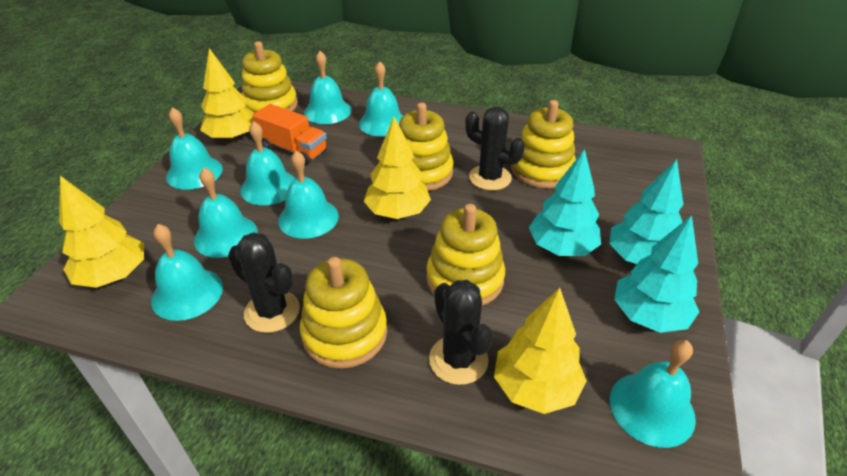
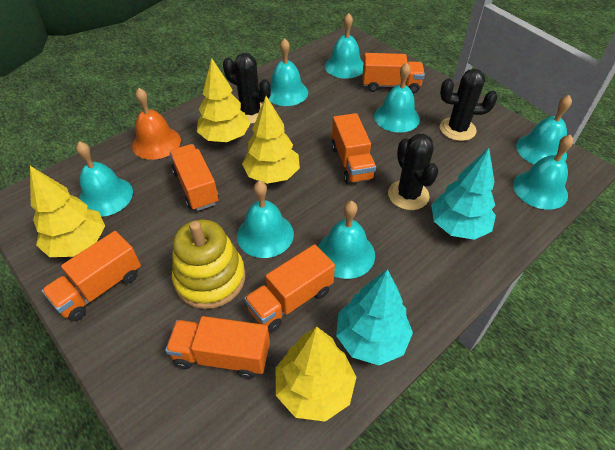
orange bell: 0 -> 1
orange truck: 1 -> 6
turquoise tree: 3 -> 2
yellow stacking toy: 5 -> 1

